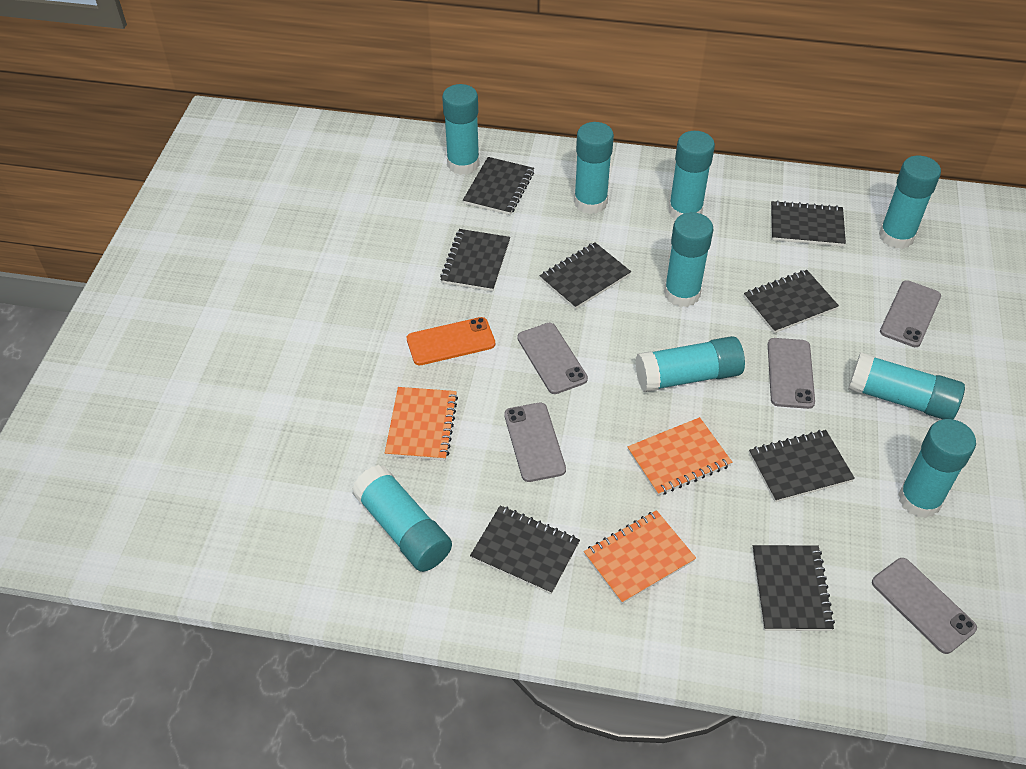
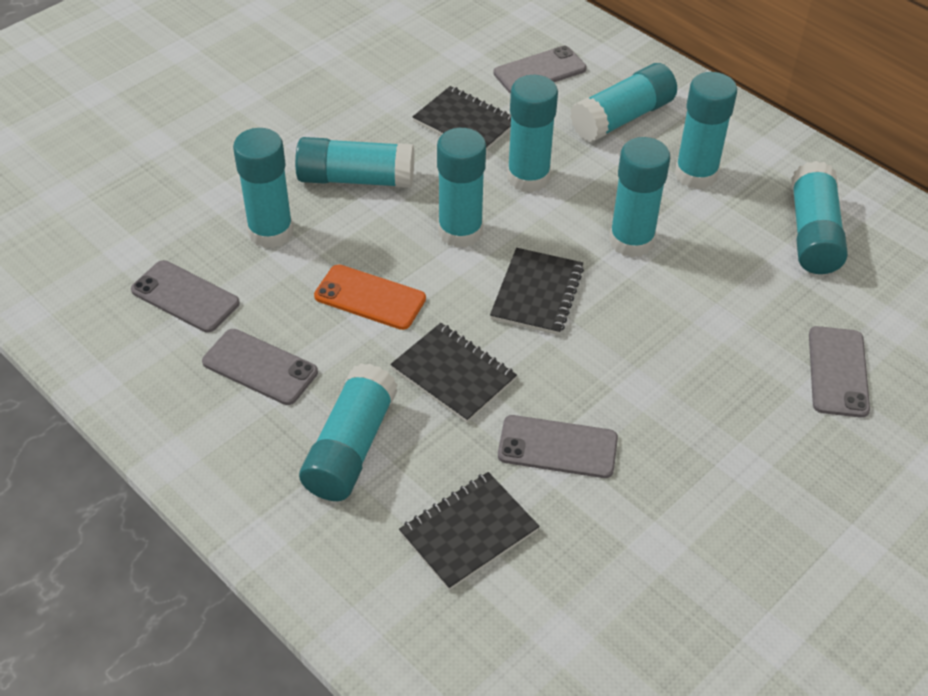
black notebook: 8 -> 4
orange notebook: 3 -> 0

